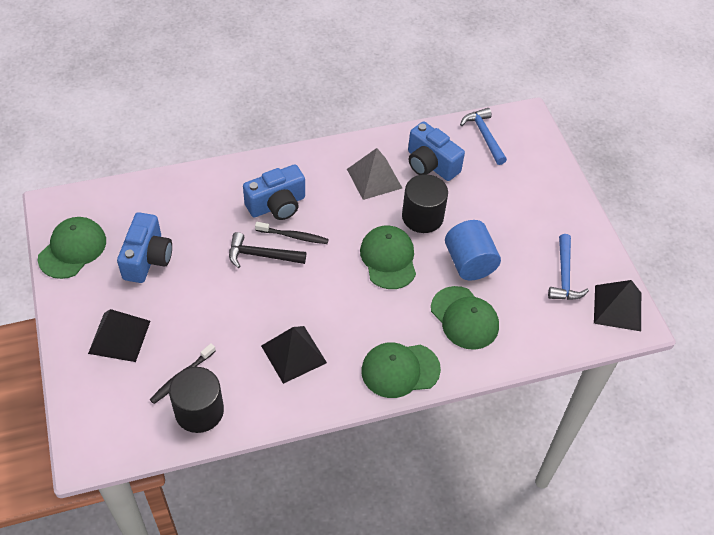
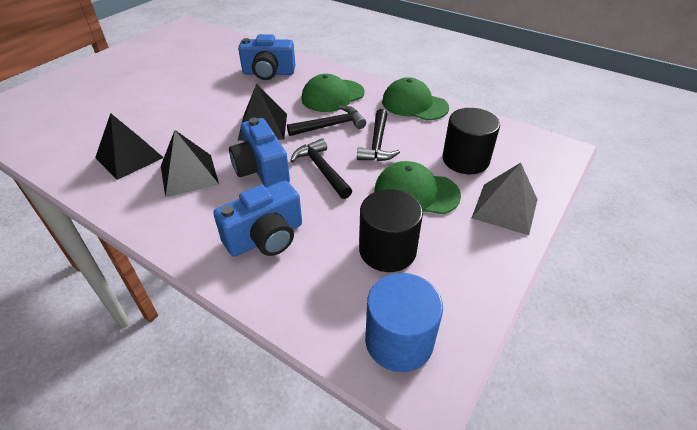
black hammer: 1 -> 3
black toothbrush: 2 -> 0
blue hammer: 2 -> 0
green cap: 4 -> 3

